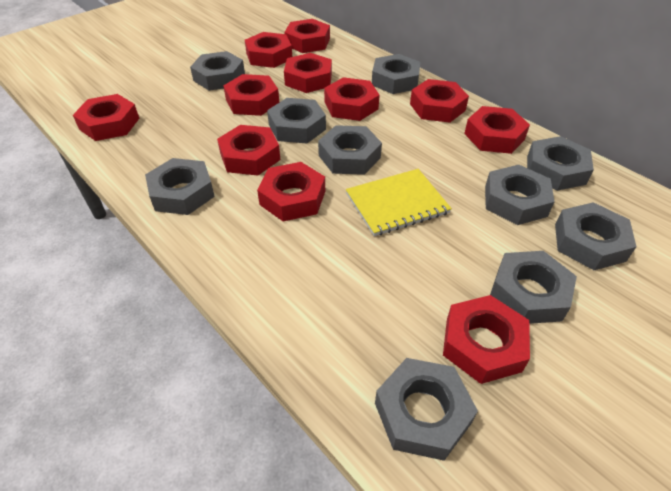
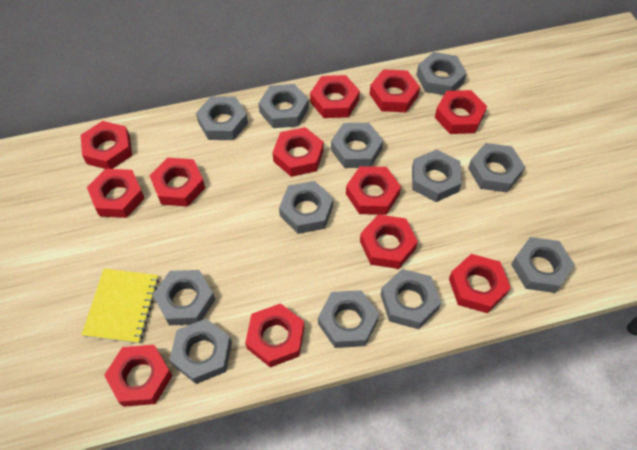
grey nut: 10 -> 12
red nut: 11 -> 12

